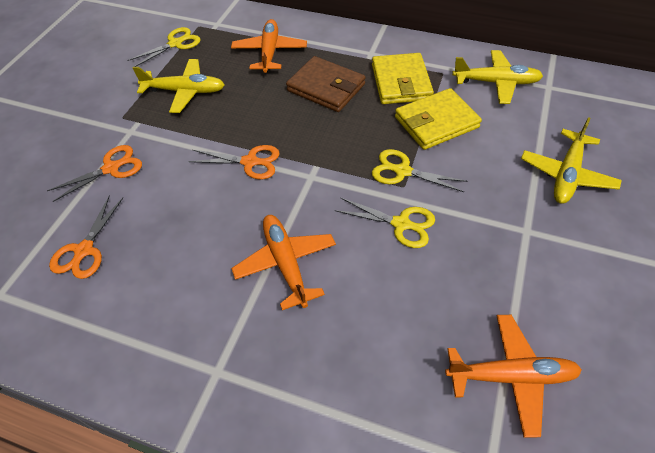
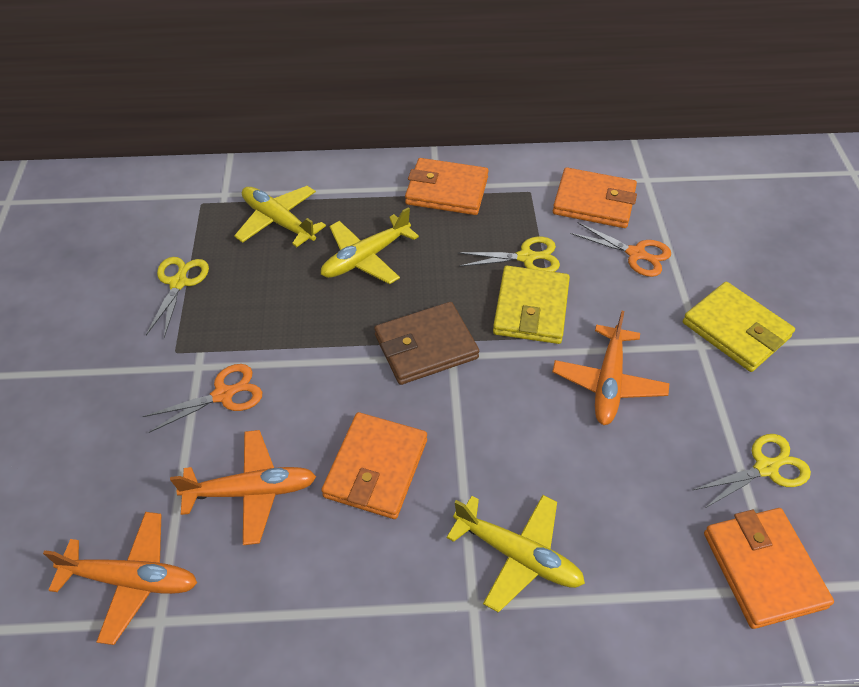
orange scissors: 3 -> 2
orange wallet: 0 -> 4

